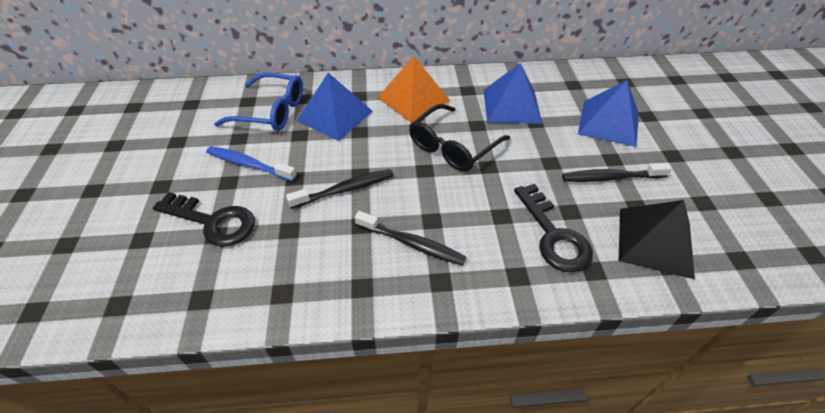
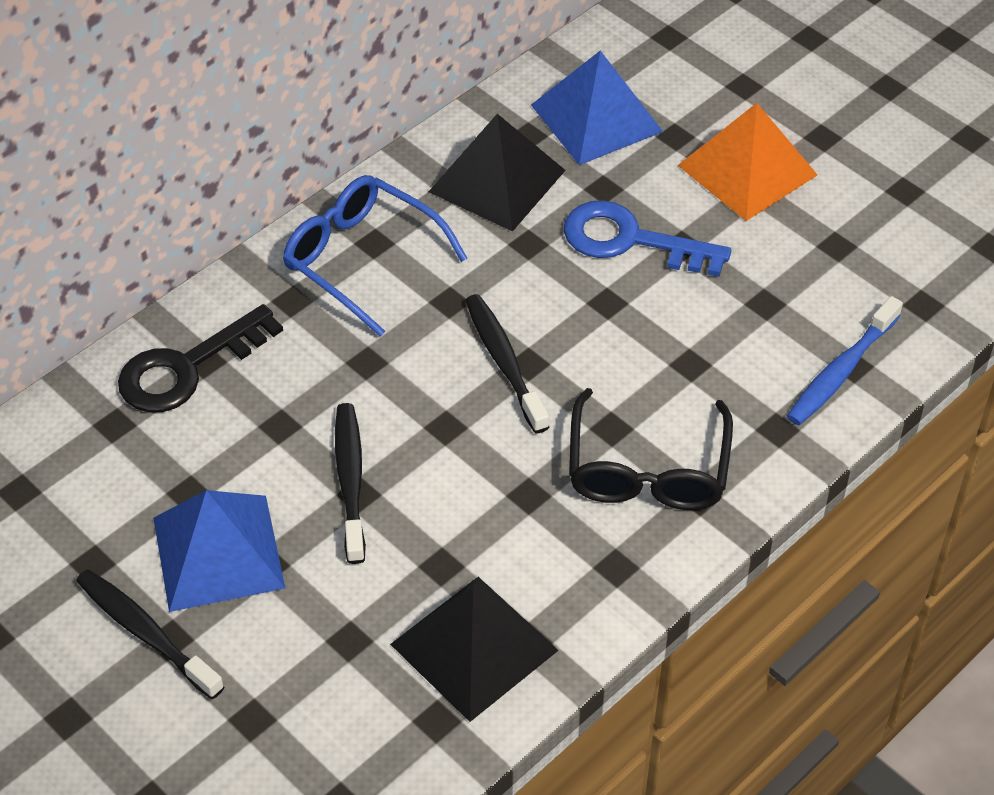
black key: 2 -> 1
black pyramid: 1 -> 2
blue key: 0 -> 1
blue pyramid: 3 -> 2

